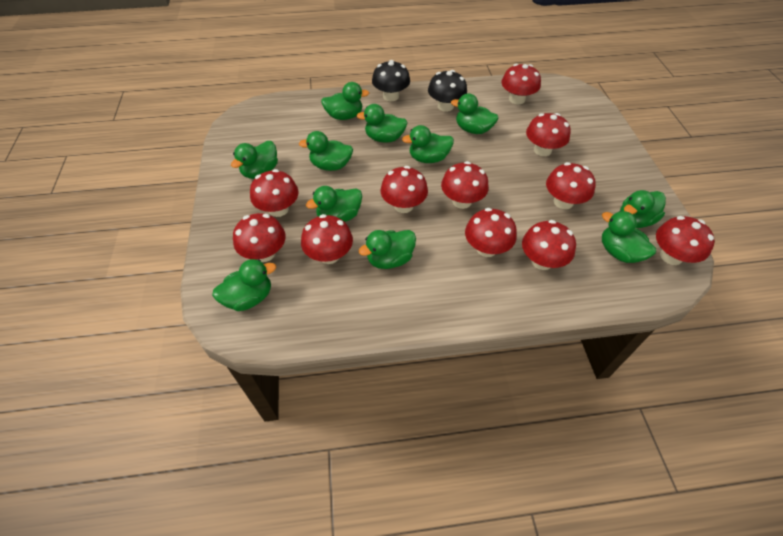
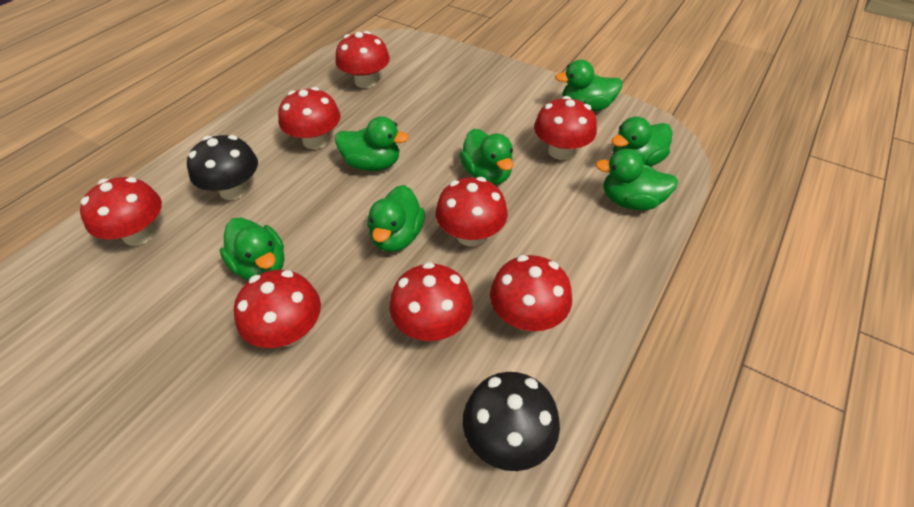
green duck: 11 -> 7
red mushroom: 11 -> 8

